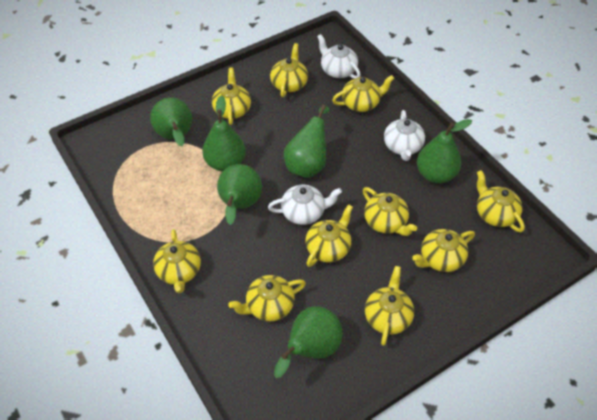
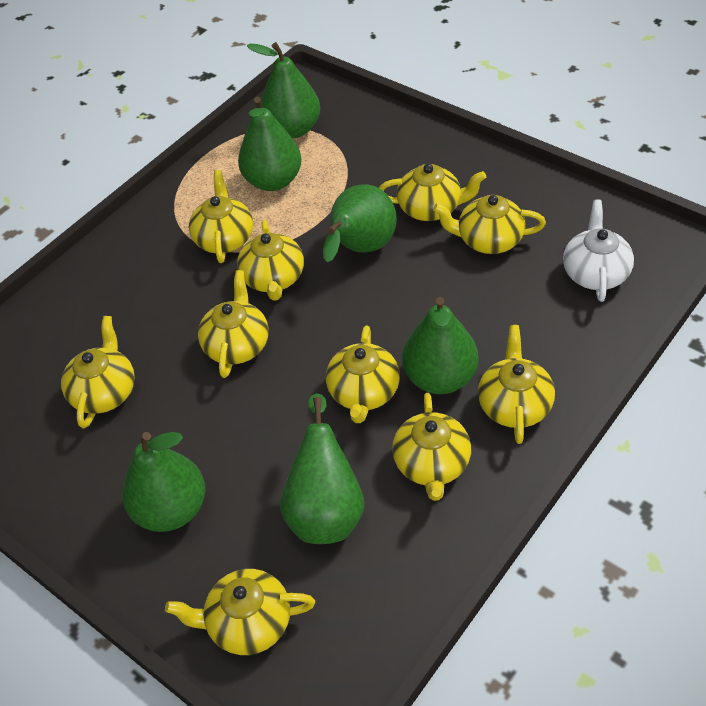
white teapot: 3 -> 1

